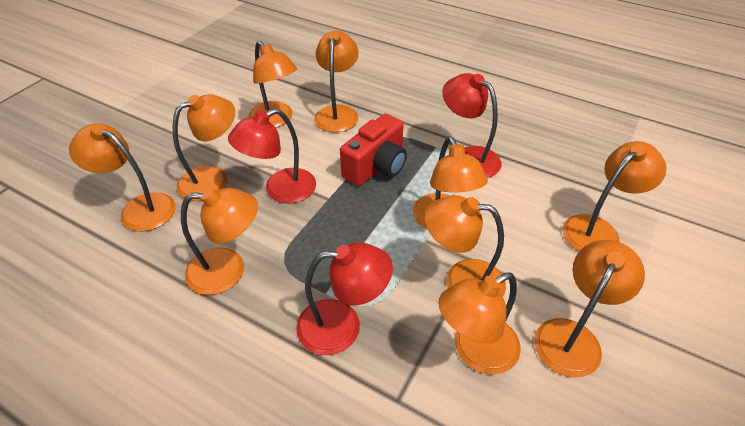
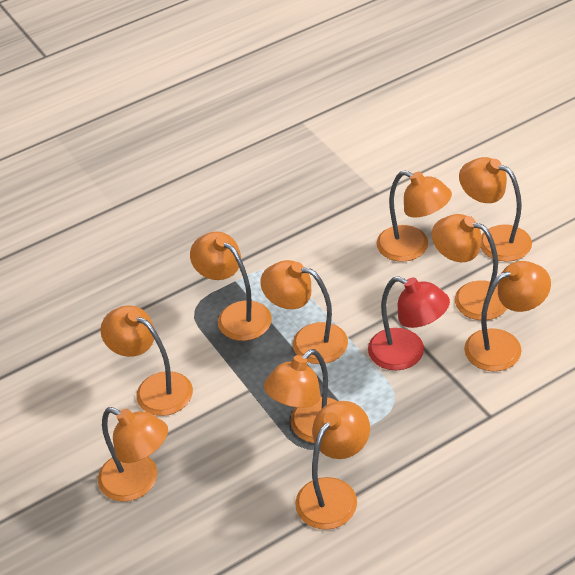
red camera: 1 -> 0
red lamp: 3 -> 1

